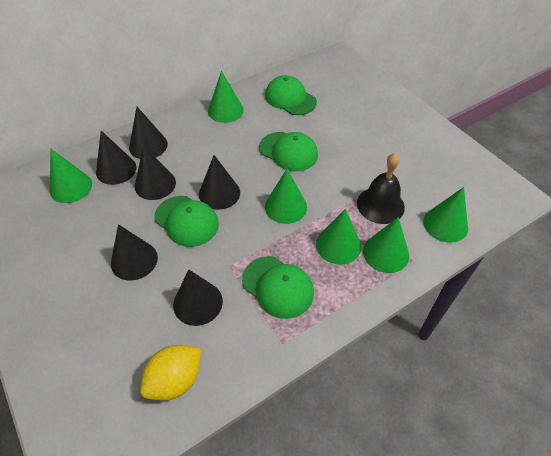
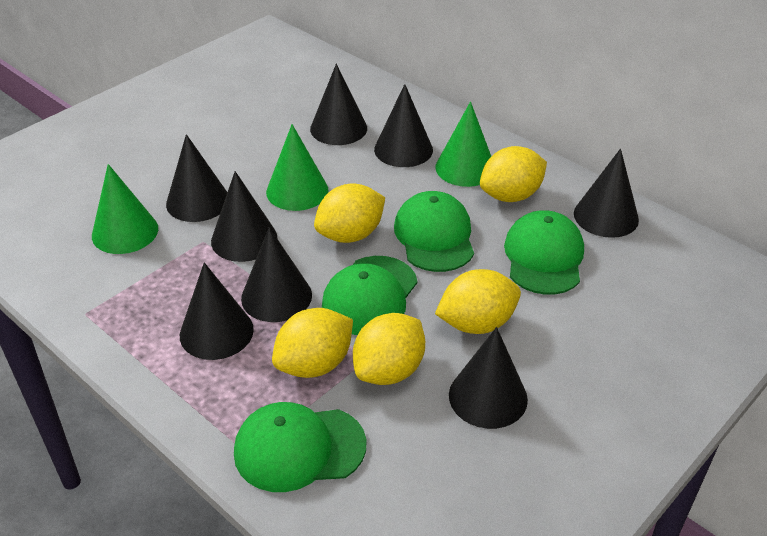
black bell: 1 -> 0
black cone: 6 -> 8
green cone: 6 -> 3
yellow lemon: 1 -> 5

